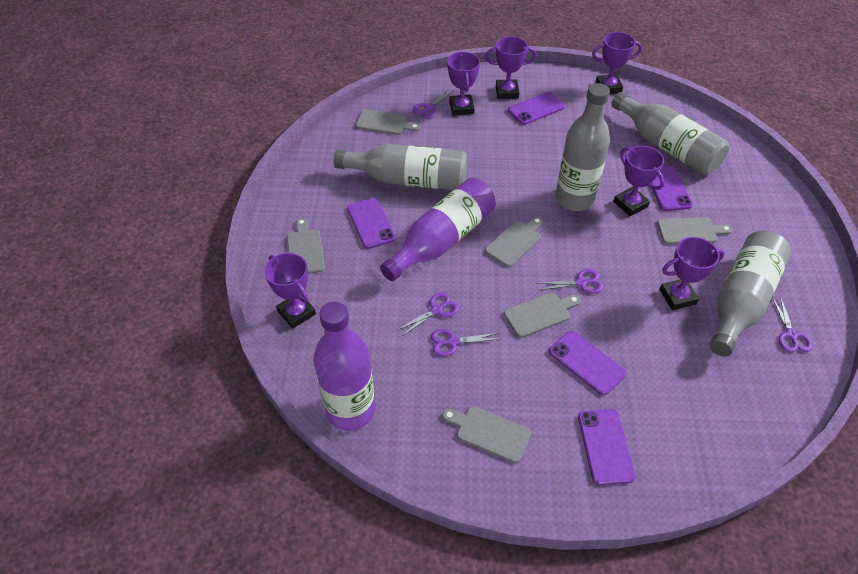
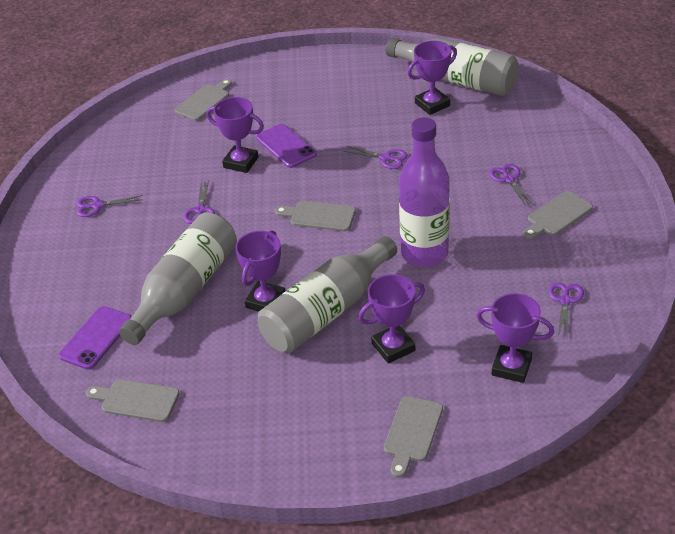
grey bottle: 4 -> 3
grey cutting board: 6 -> 5
purple bottle: 2 -> 1
purple phone: 5 -> 2
purple trophy: 6 -> 5

